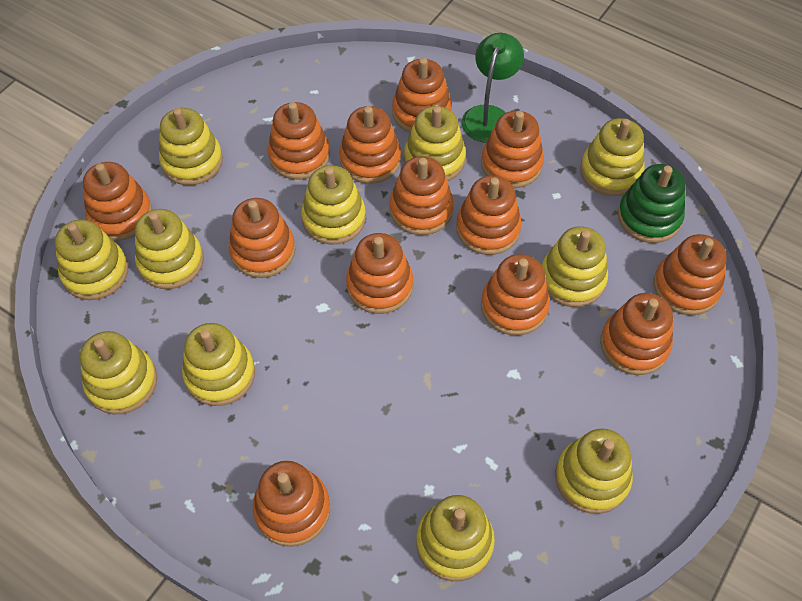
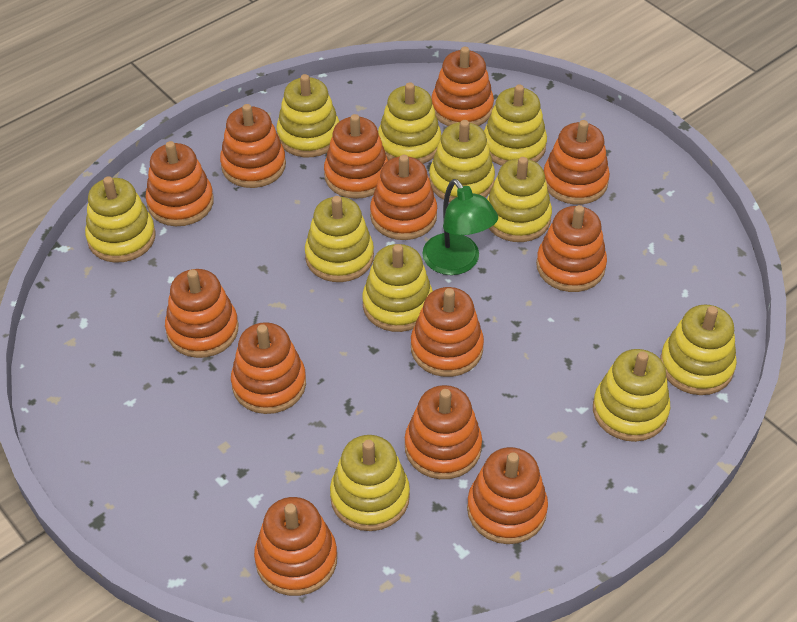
green stacking toy: 1 -> 0

